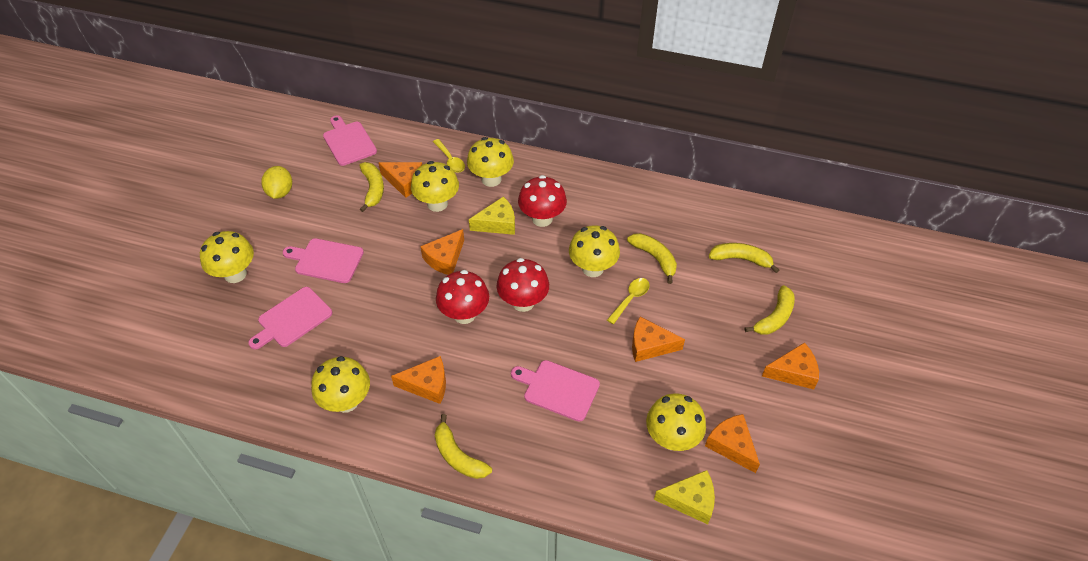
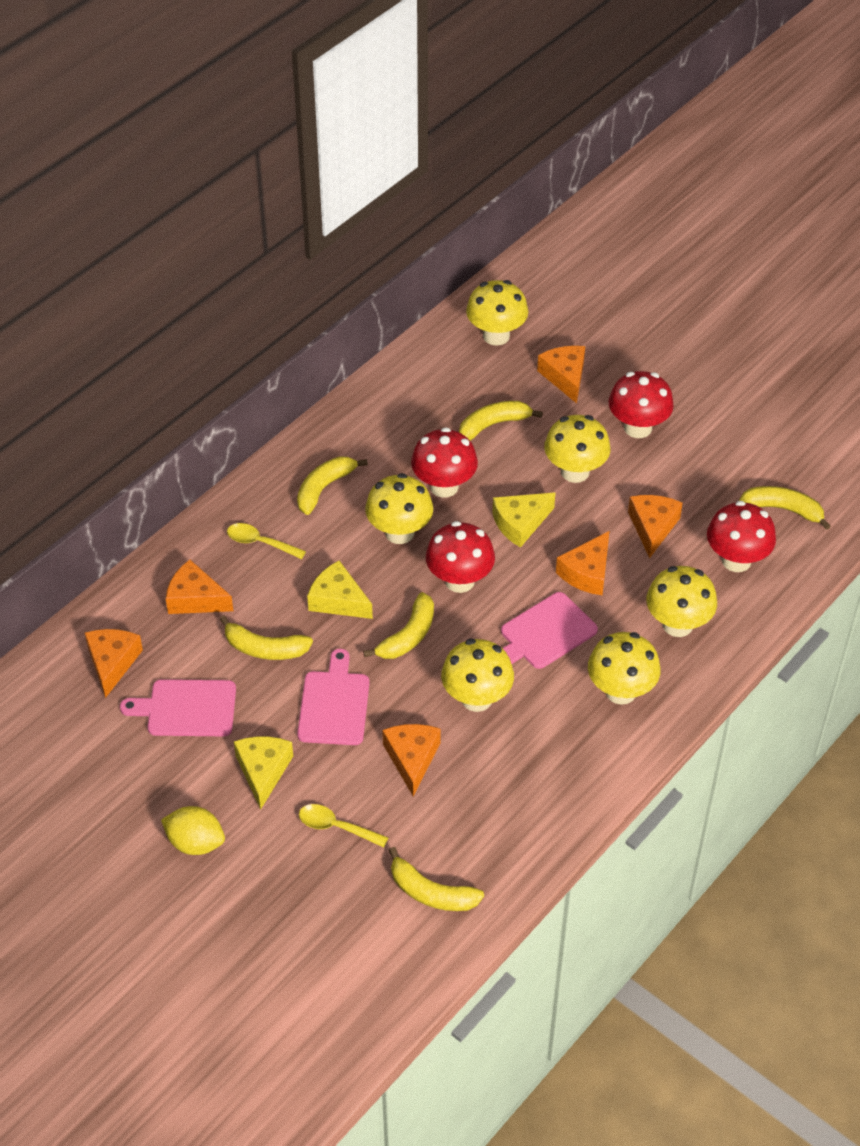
pink cutting board: 4 -> 3
red mushroom: 3 -> 4
yellow banana: 5 -> 6
yellow cheese: 2 -> 3

